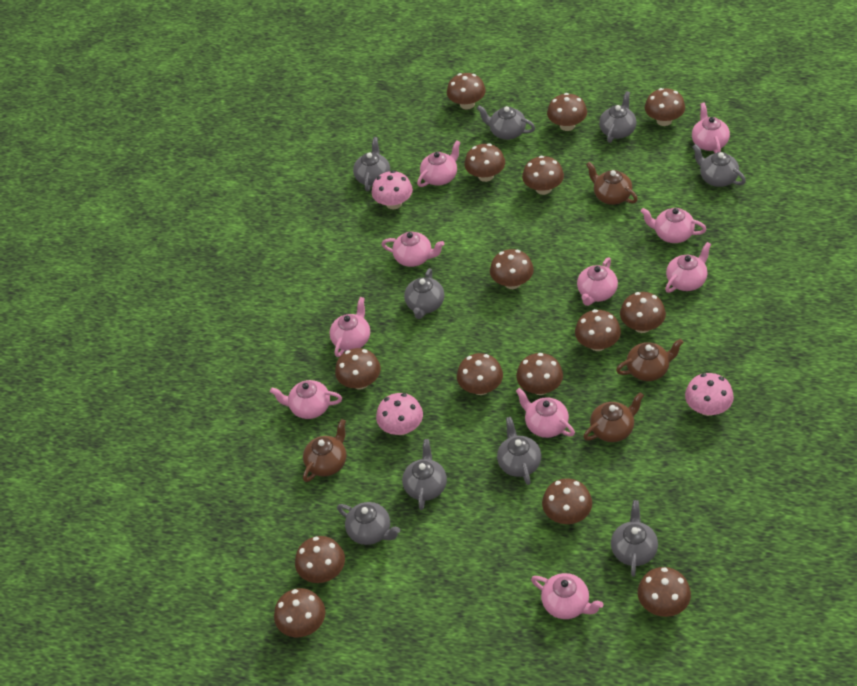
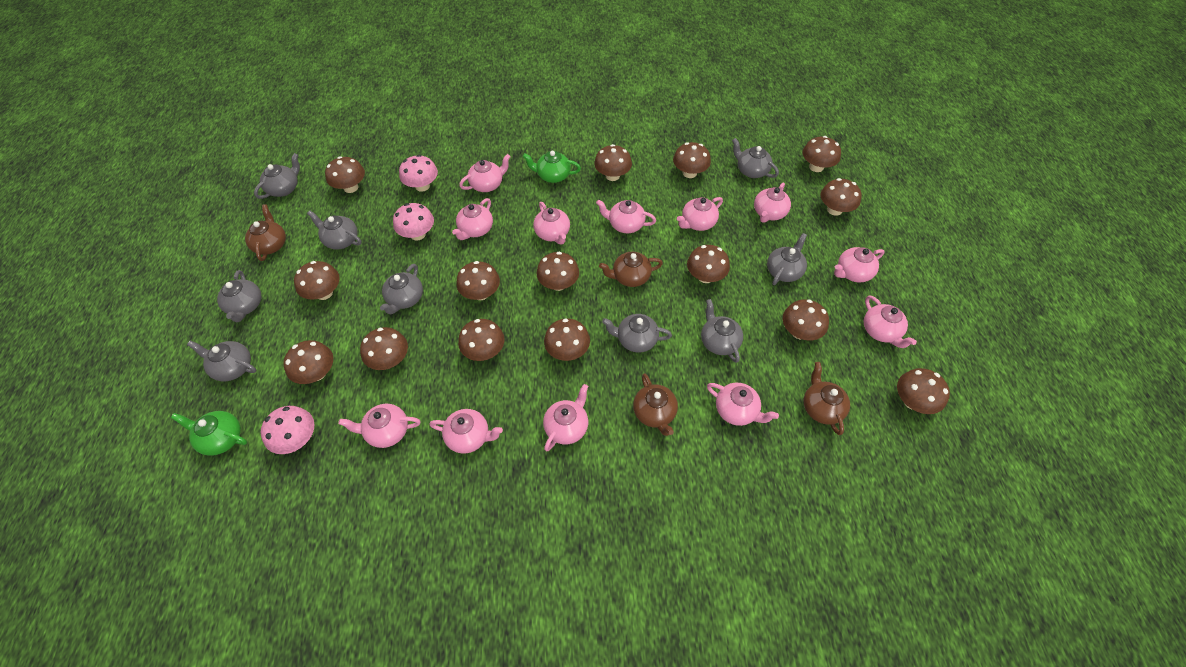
green teapot: 0 -> 2
pink teapot: 10 -> 12

